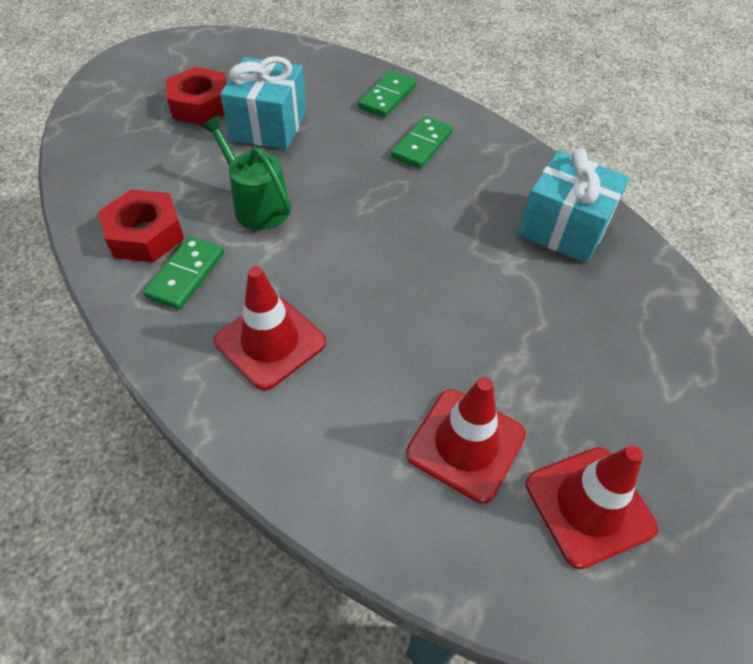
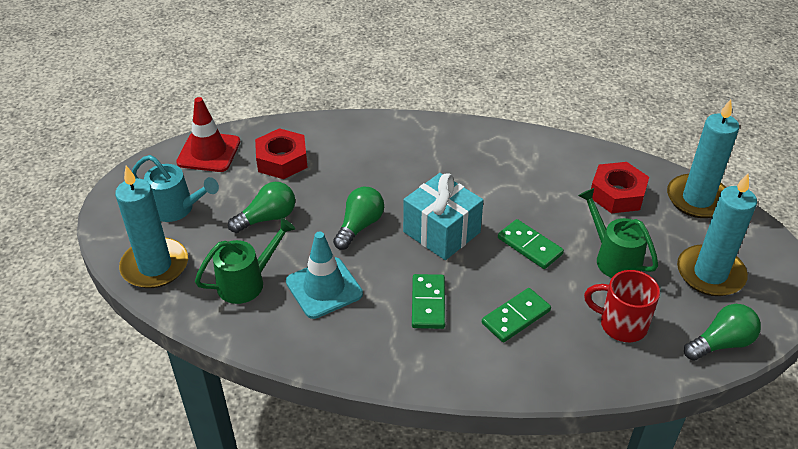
green light bulb: 0 -> 3
green watering can: 1 -> 2
red mug: 0 -> 1
red traffic cone: 3 -> 1
turquoise candle: 0 -> 3
turquoise gift: 2 -> 1
turquoise traffic cone: 0 -> 1
turquoise watering can: 0 -> 1

